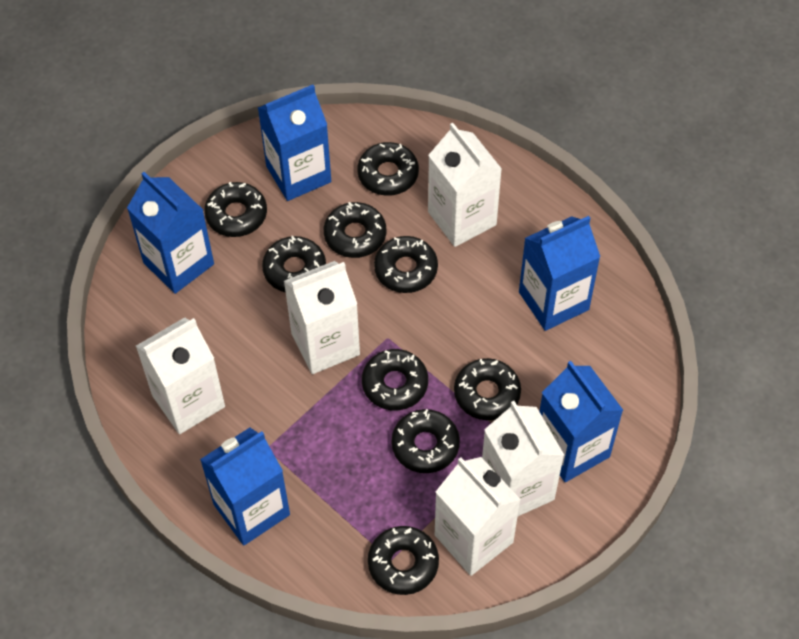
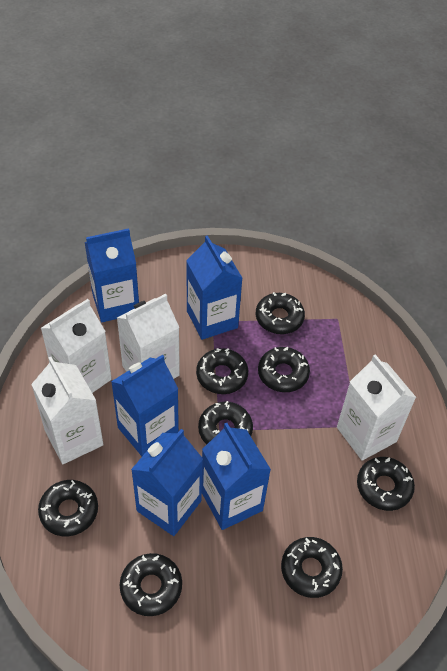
black donut: 9 -> 8
white carton: 5 -> 4

